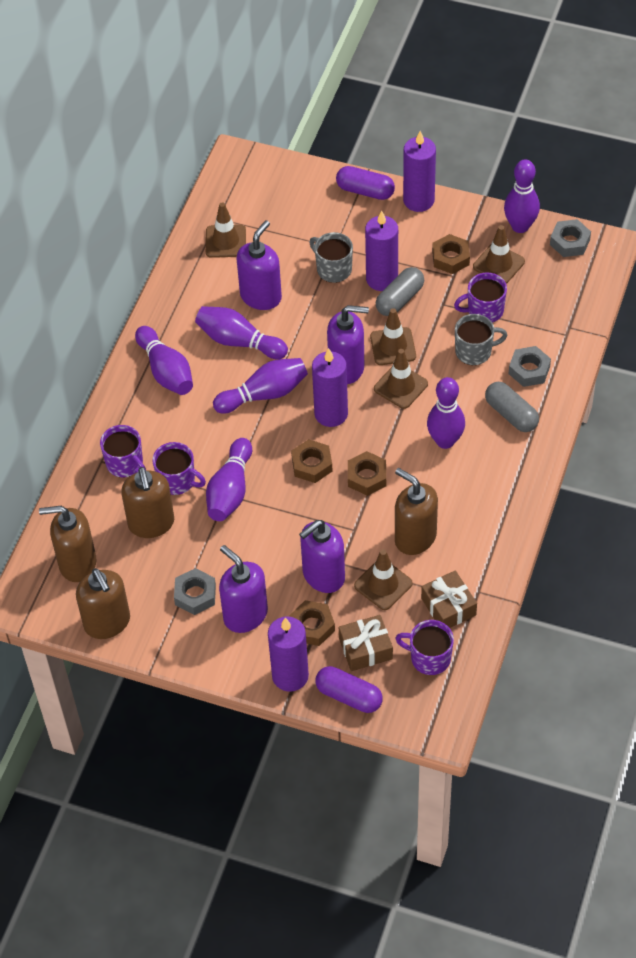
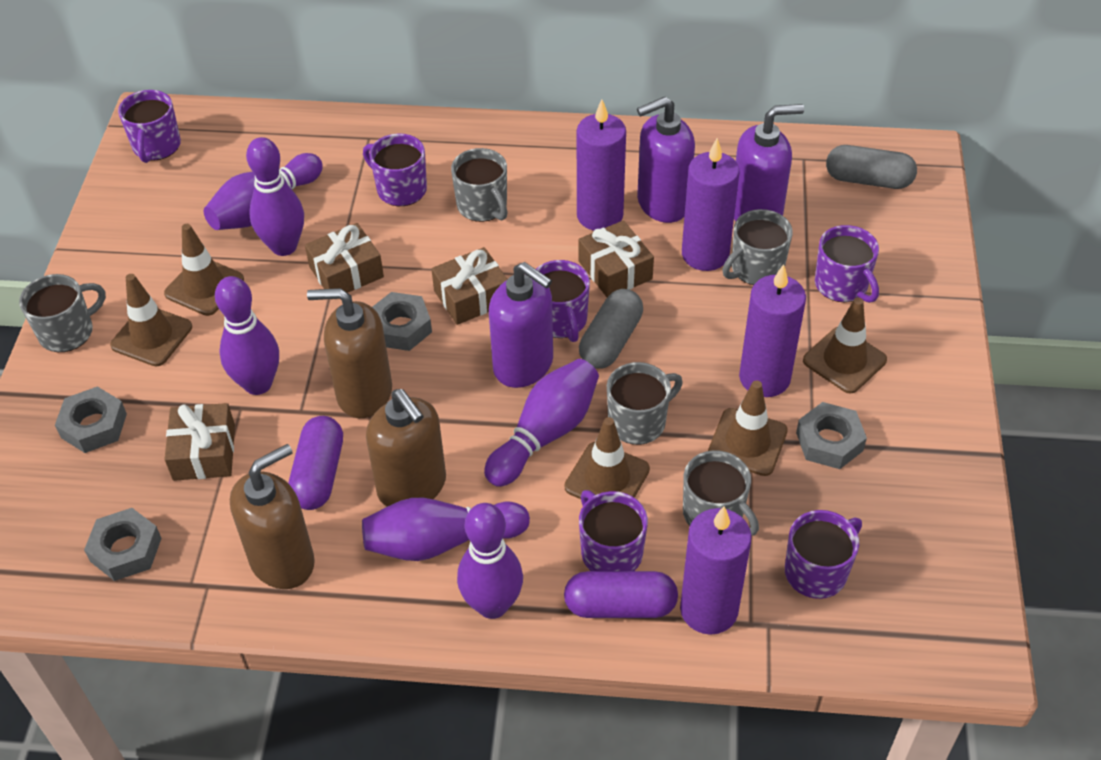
brown gift: 2 -> 4
brown nut: 4 -> 0
brown soap dispenser: 4 -> 3
grey mug: 2 -> 5
grey nut: 3 -> 4
purple mug: 4 -> 6
purple soap dispenser: 4 -> 3

